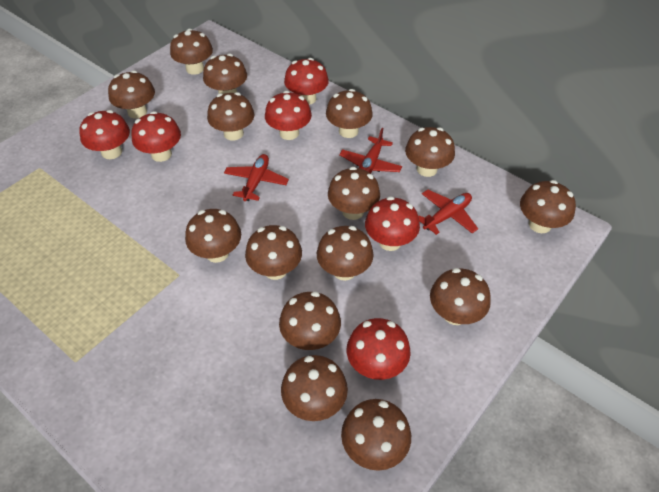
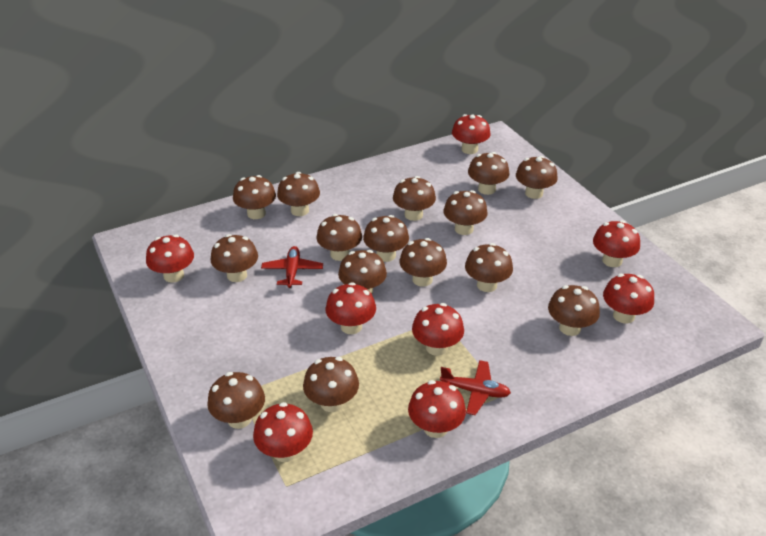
red mushroom: 6 -> 8
red plane: 3 -> 2

